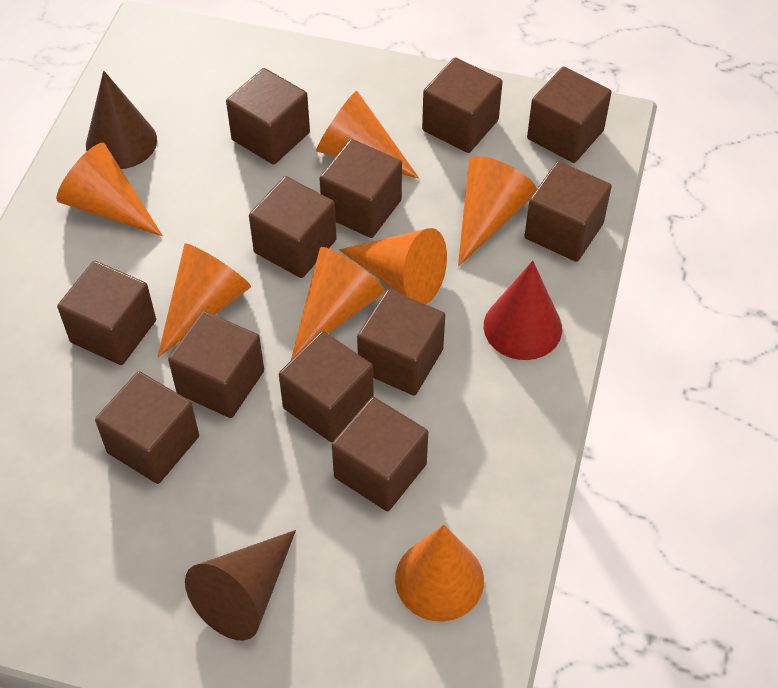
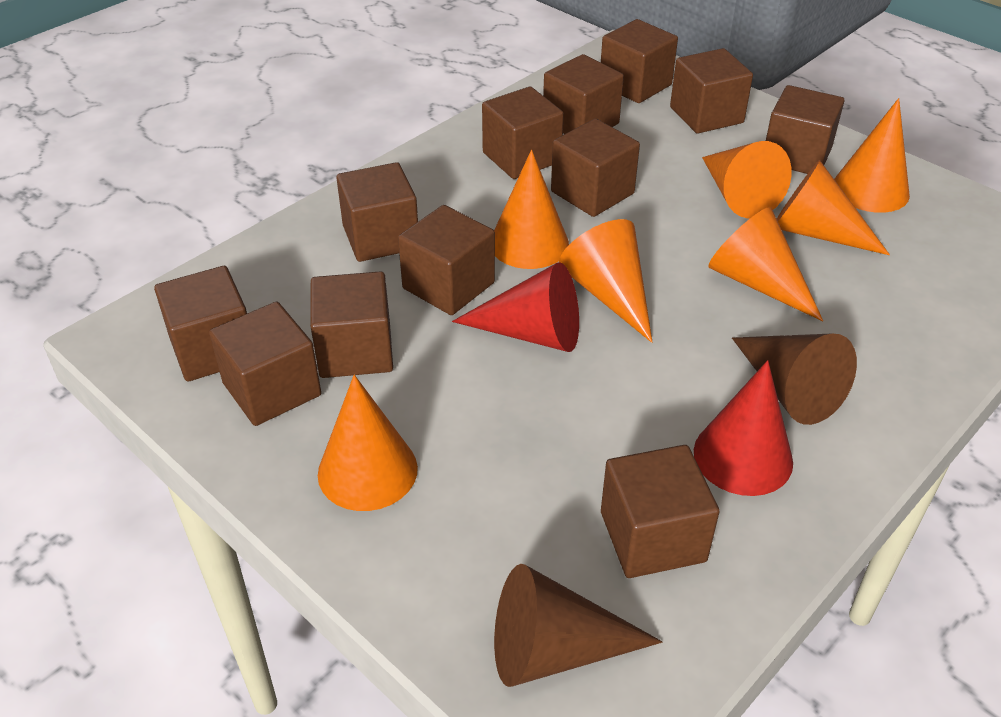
red cone: 1 -> 2

